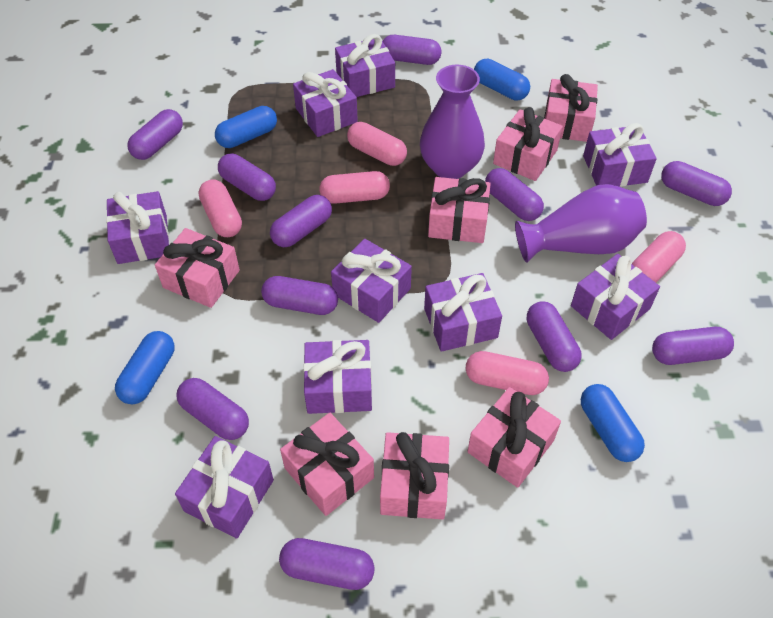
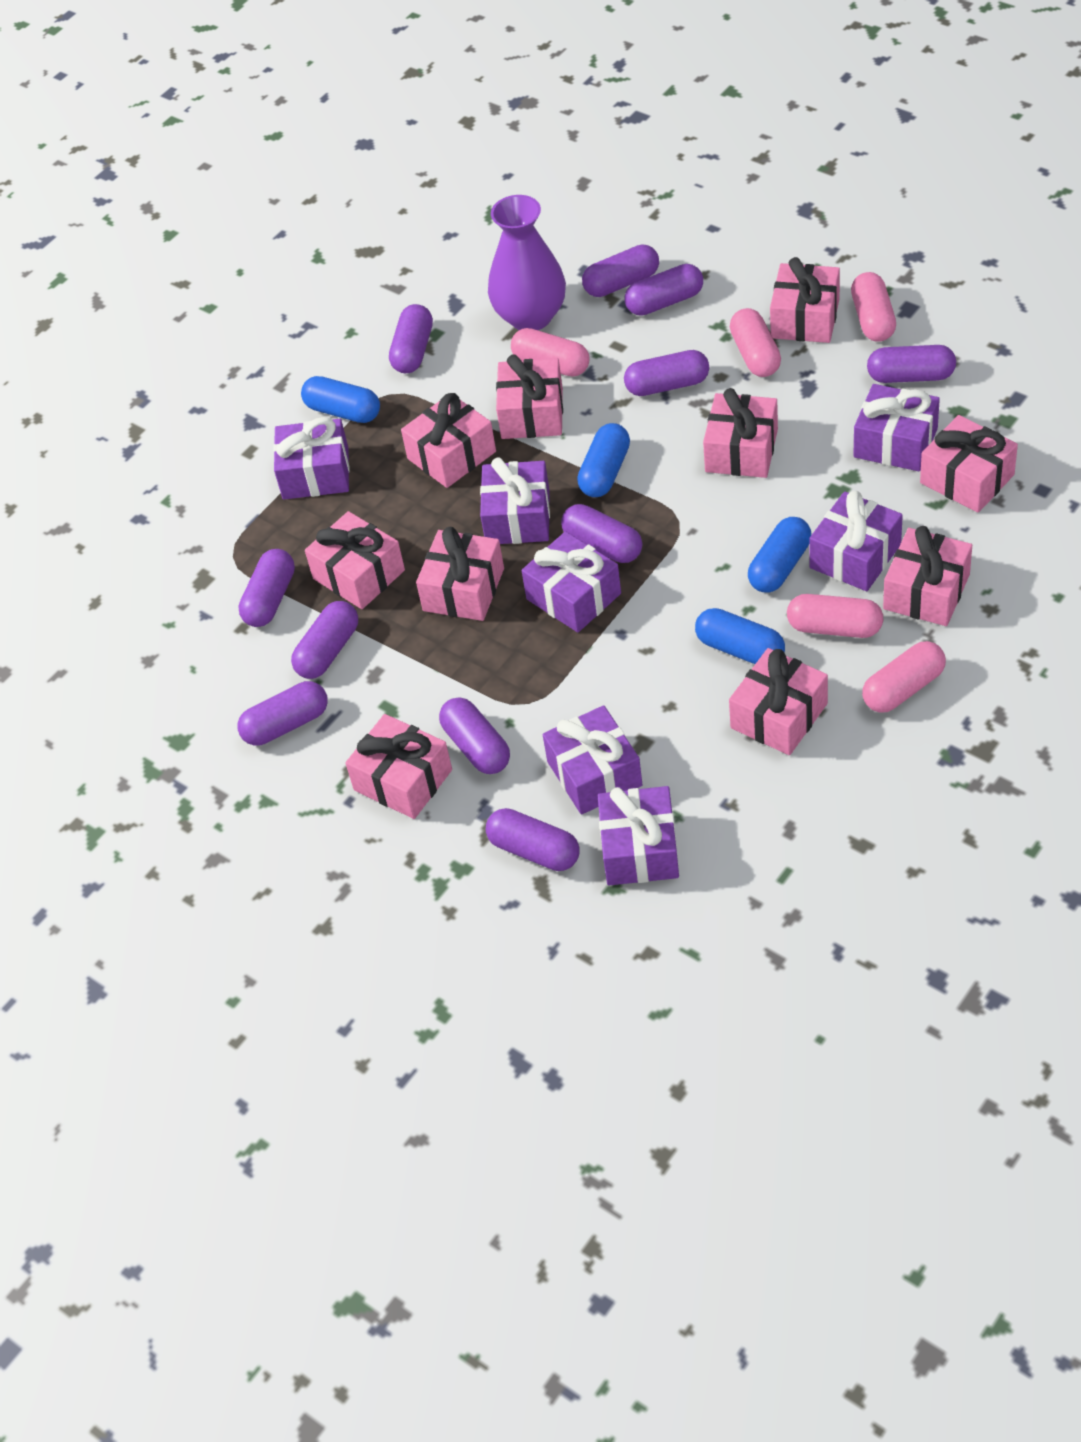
pink gift: 7 -> 10
purple gift: 9 -> 7
purple vase: 2 -> 1

